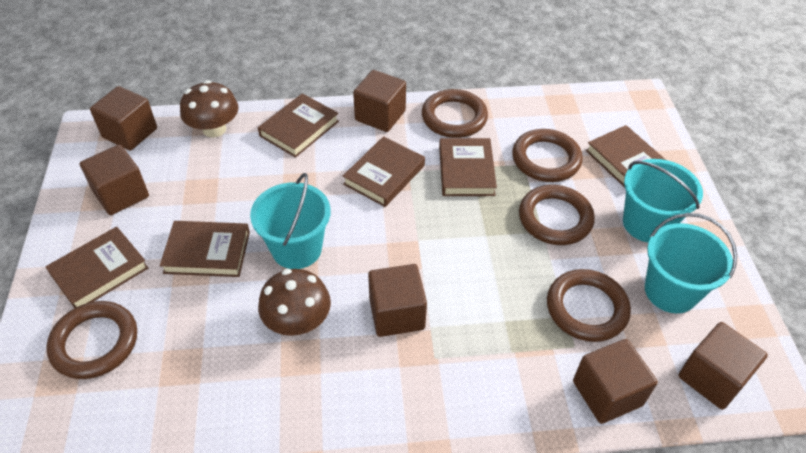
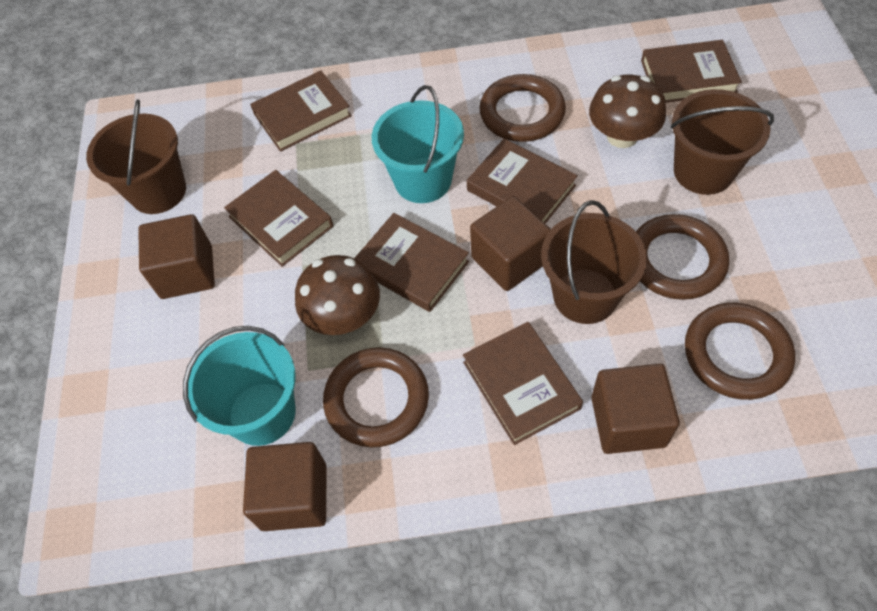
brown bucket: 0 -> 3
brown cube: 6 -> 4
brown ring: 5 -> 4
turquoise bucket: 3 -> 2

